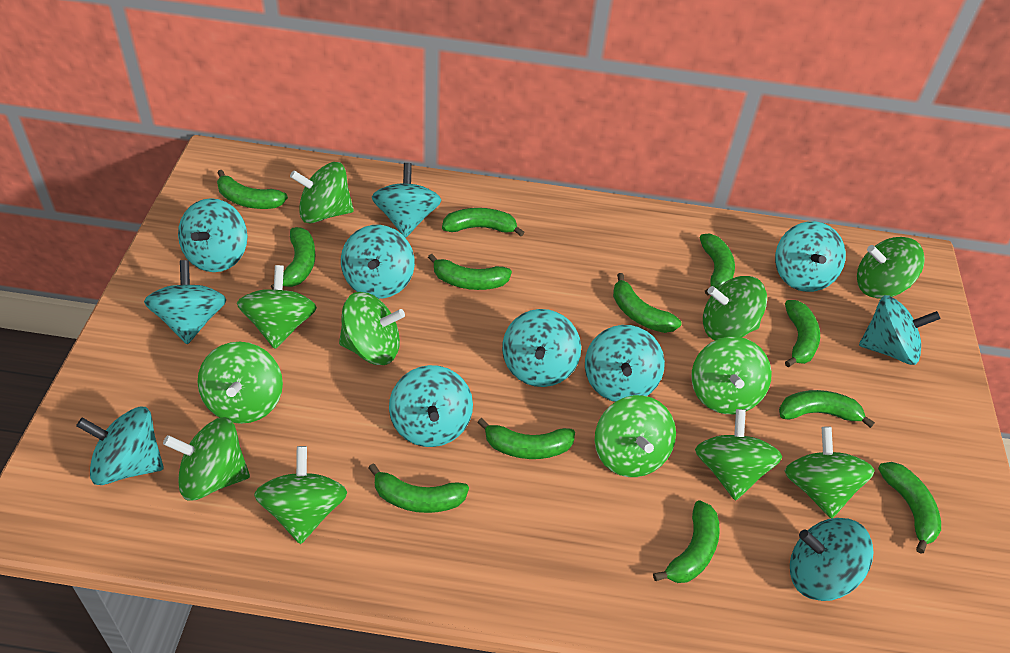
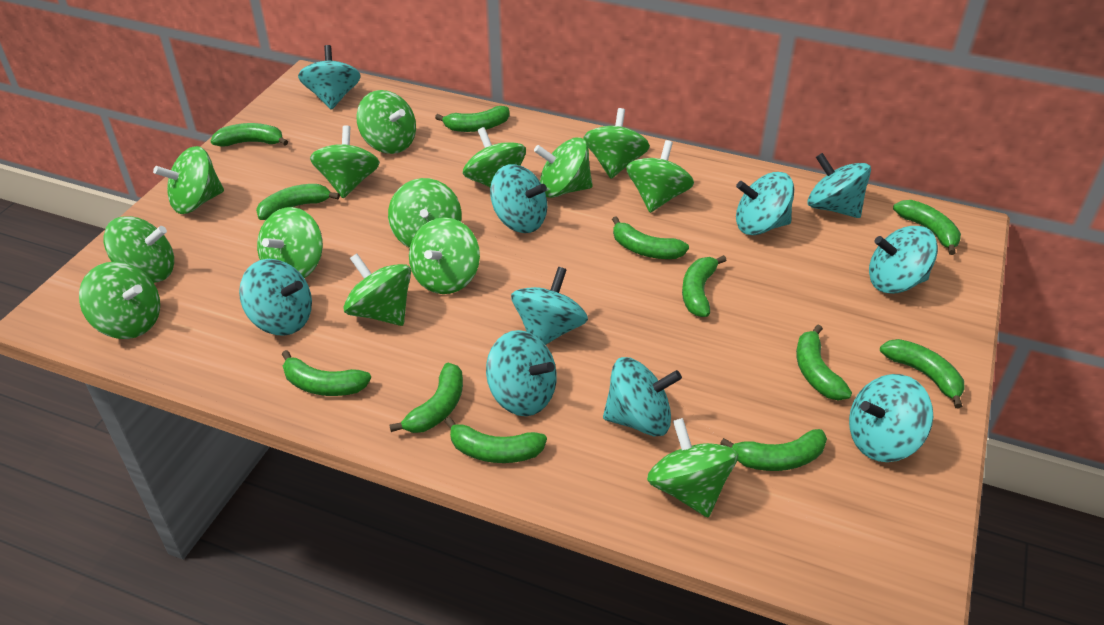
green spinning top: 12 -> 14
turquoise spinning top: 11 -> 10

